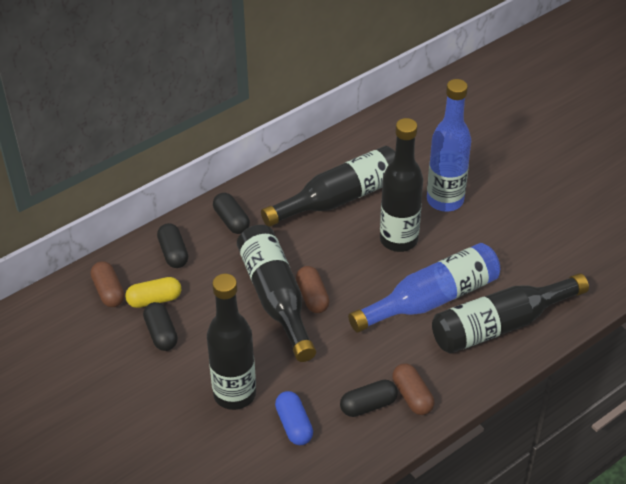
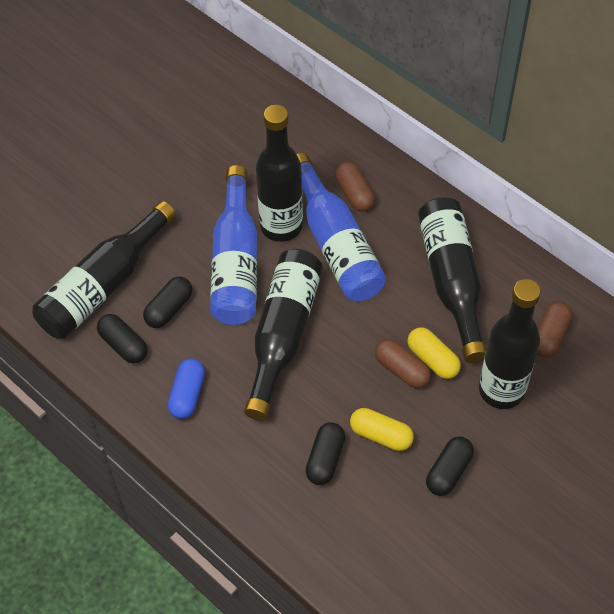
yellow capsule: 1 -> 2

